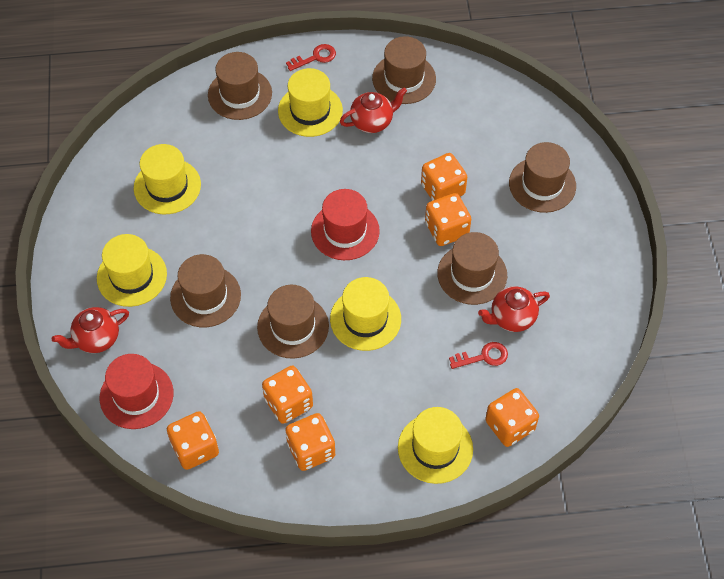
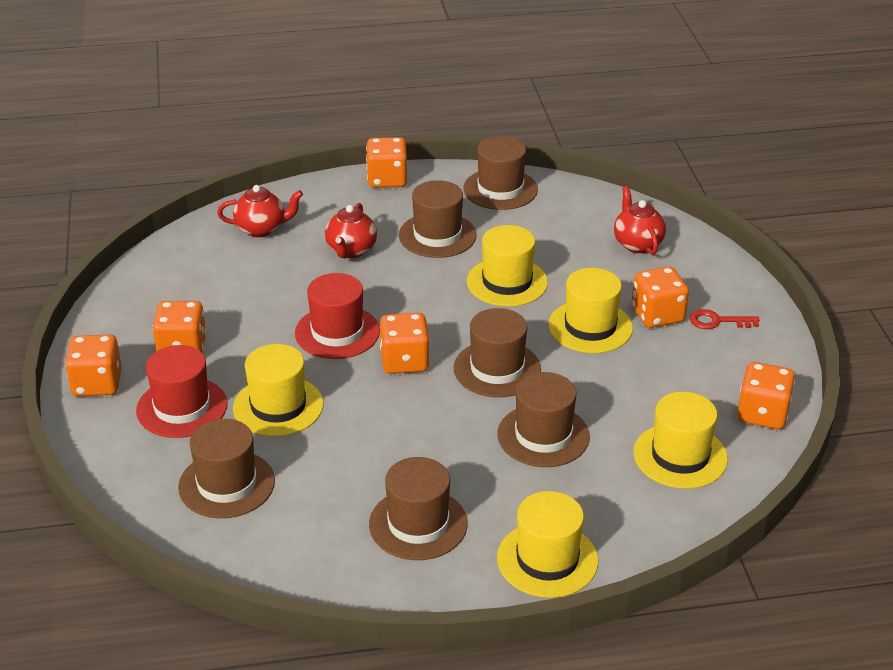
red key: 2 -> 1

